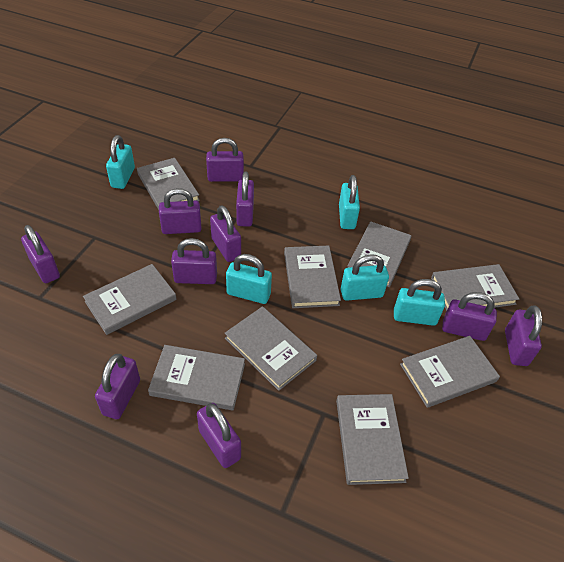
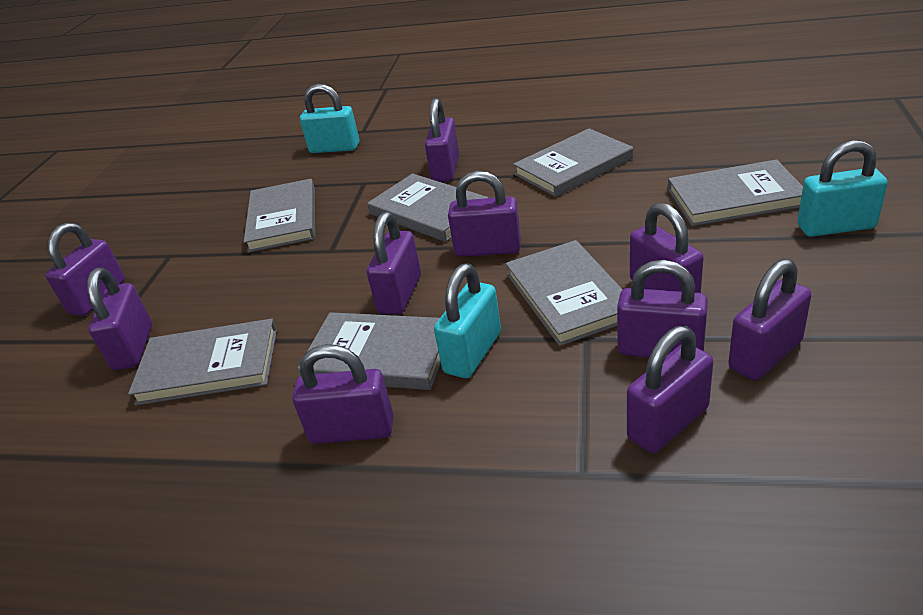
grey book: 9 -> 7
turquoise padlock: 5 -> 3

